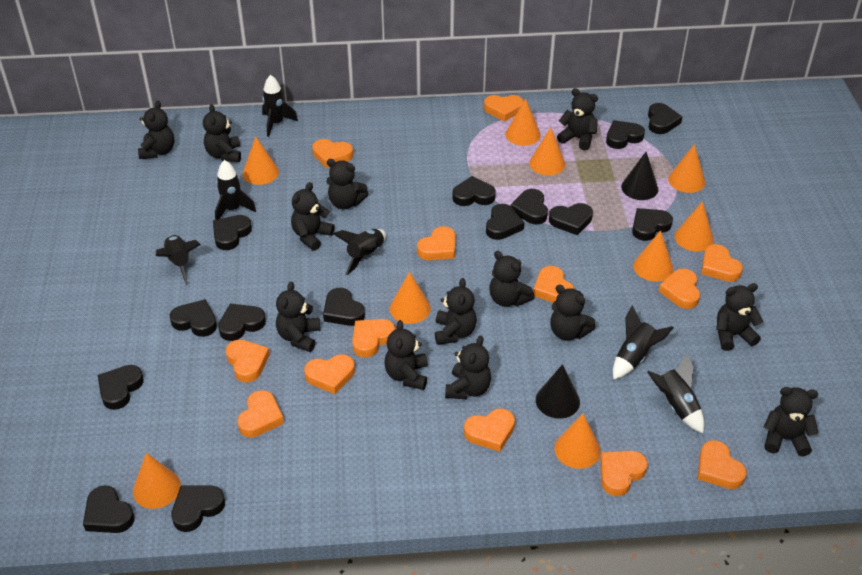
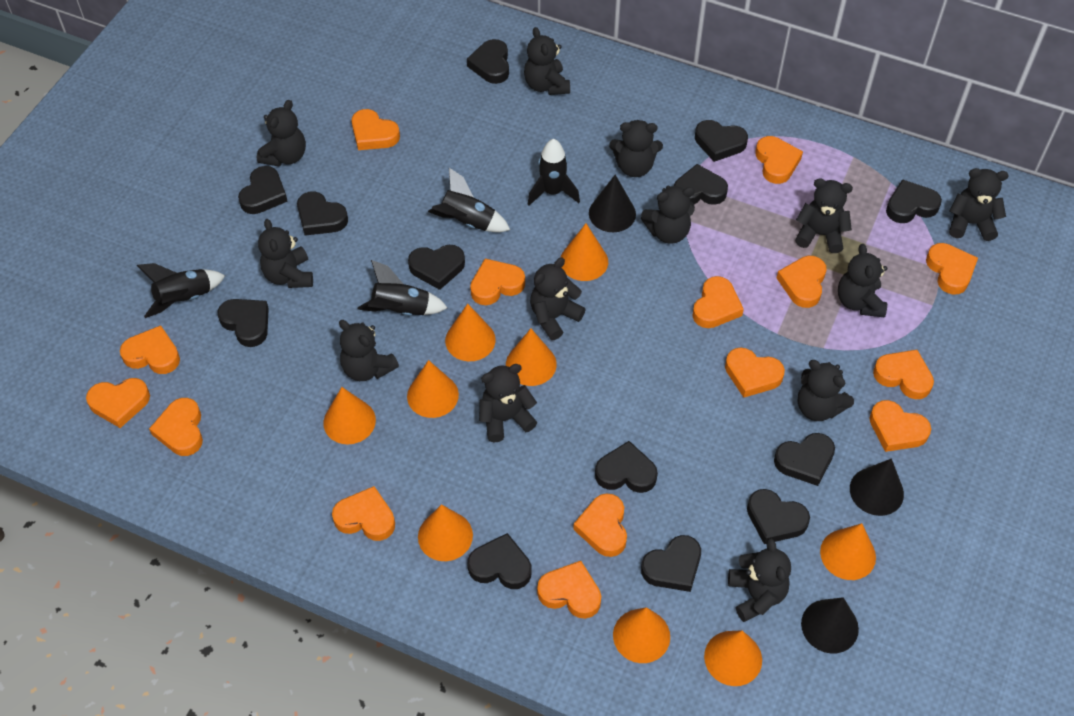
black cone: 2 -> 3
black heart: 14 -> 13
black rocket: 6 -> 4
orange heart: 13 -> 15

